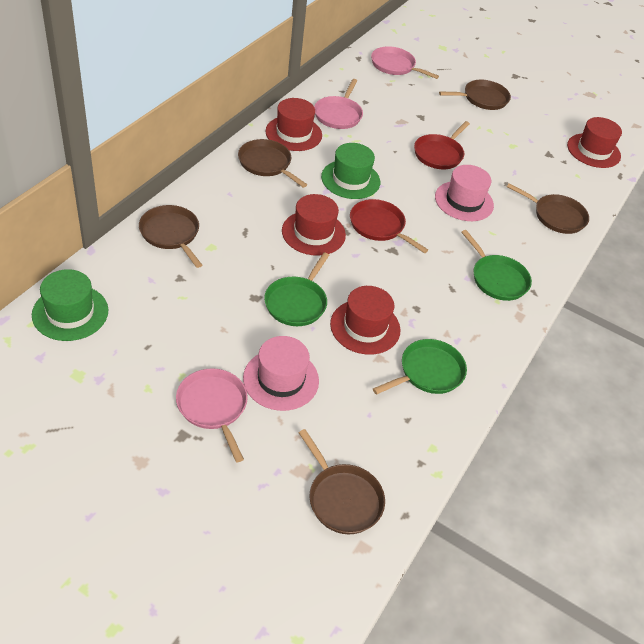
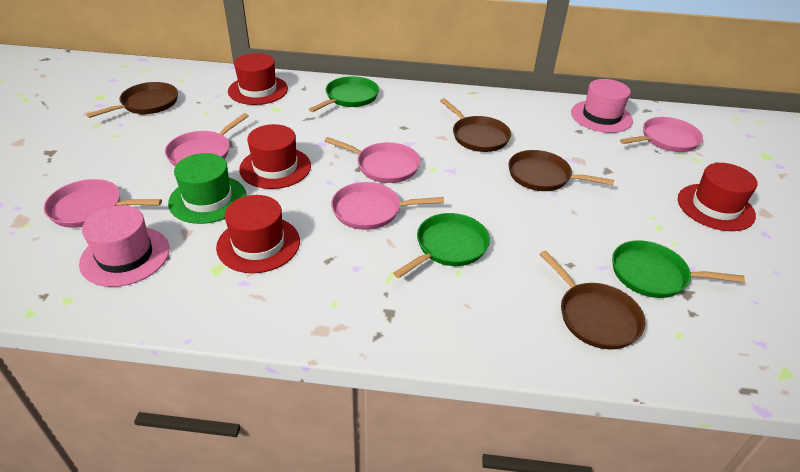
brown pan: 5 -> 4
green hat: 2 -> 1
pink pan: 3 -> 5
red pan: 2 -> 0

